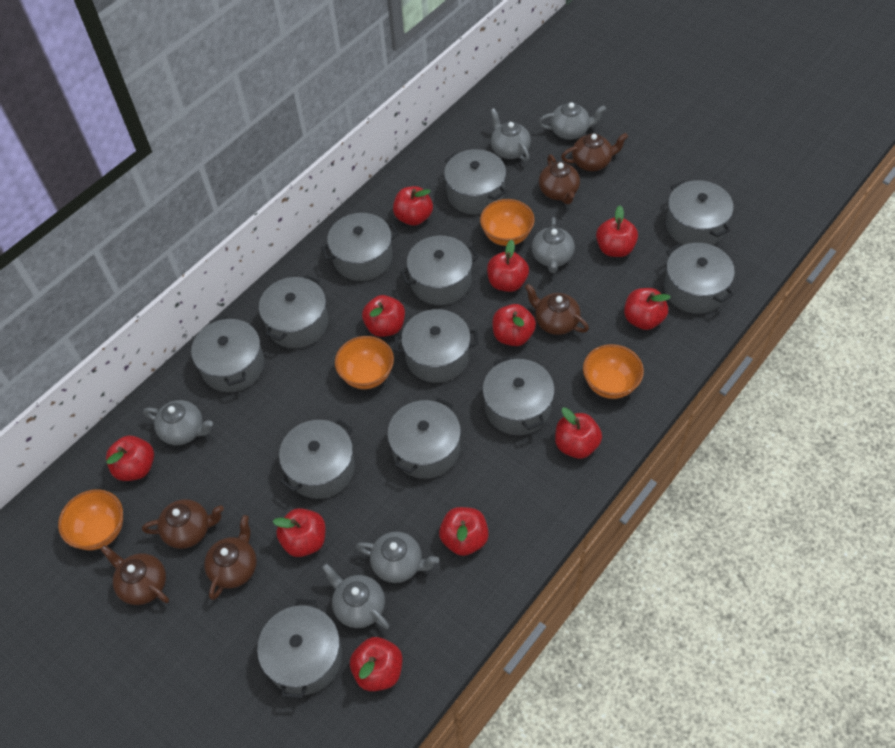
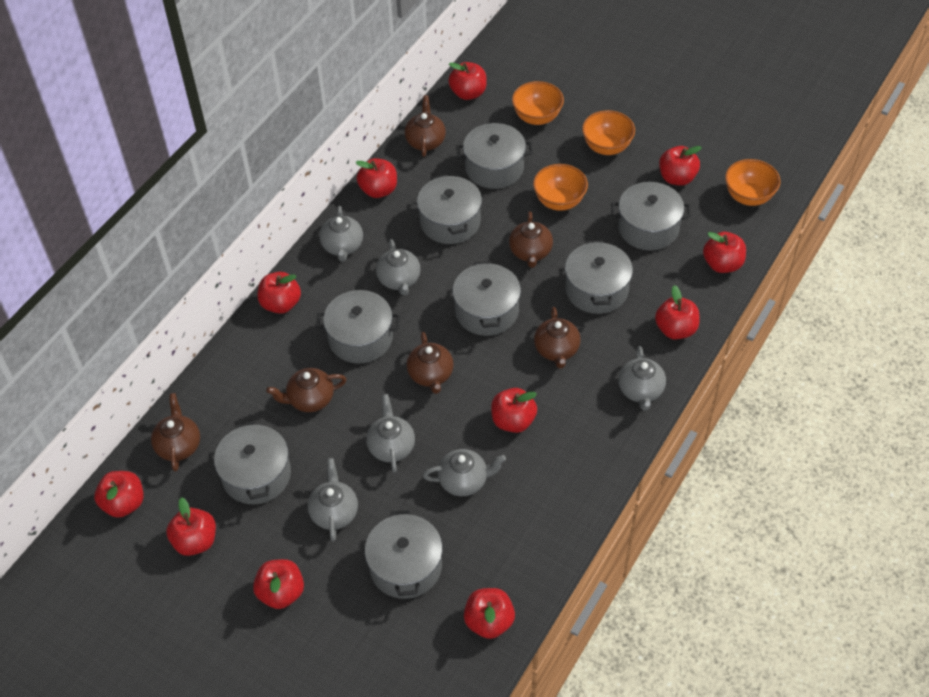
grey pot: 12 -> 8

